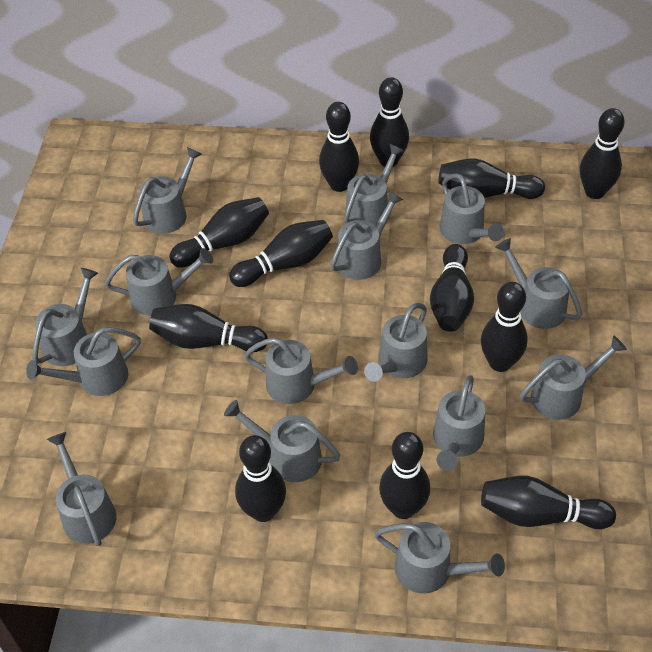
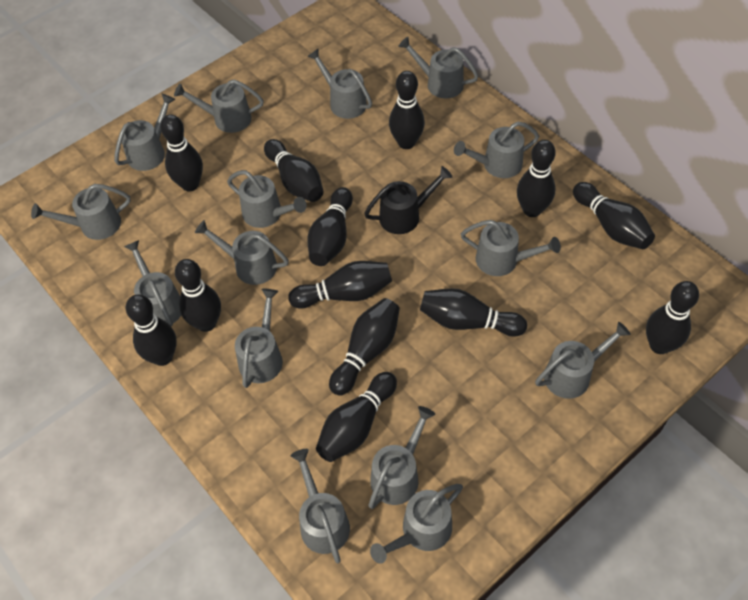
black bowling pin: 12 -> 13
black watering can: 0 -> 1

